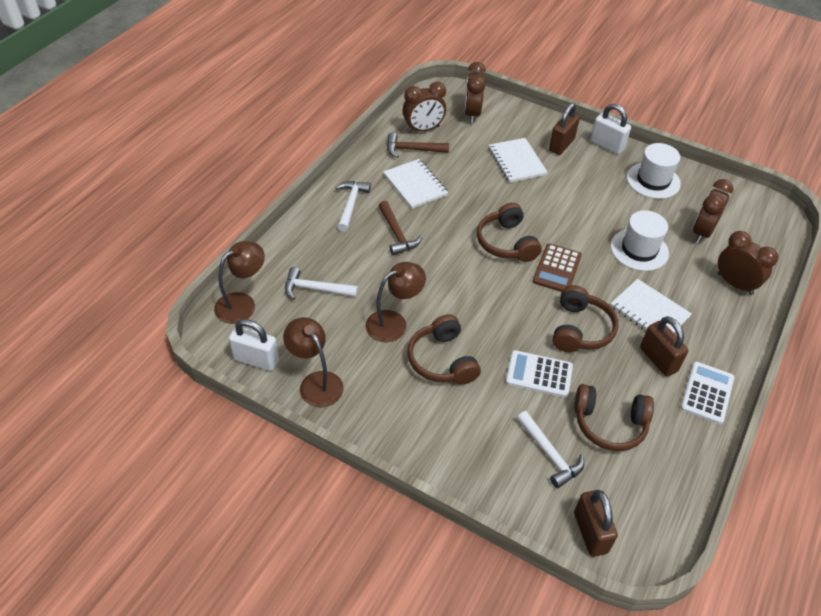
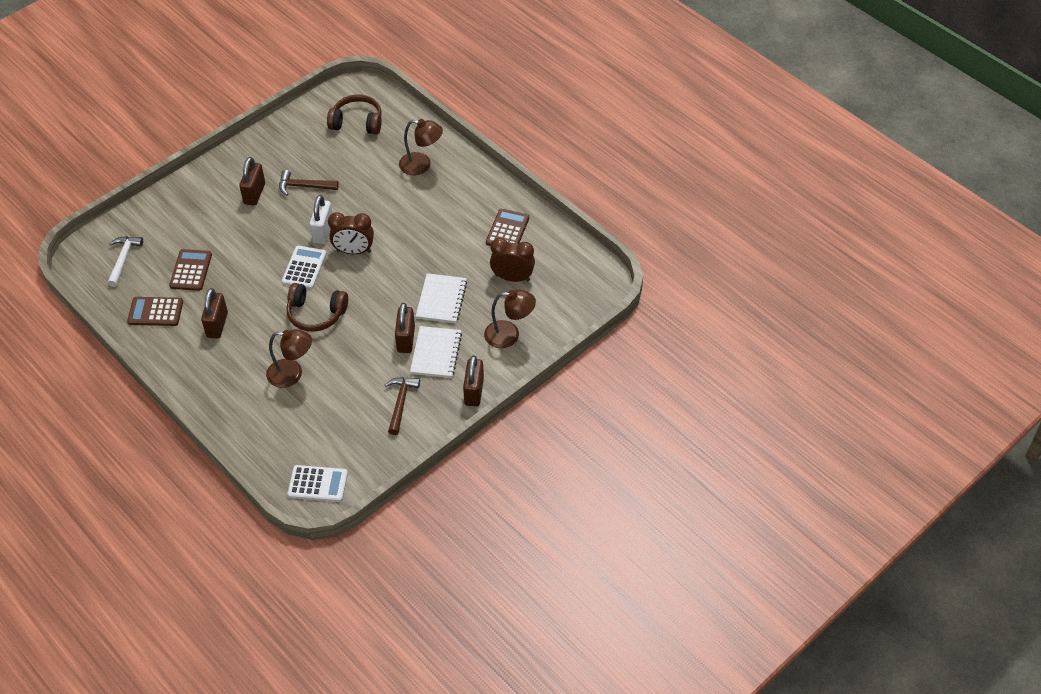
brown calculator: 1 -> 3
brown clock: 4 -> 2
brown headphones: 4 -> 2
brown padlock: 3 -> 4
white hammer: 3 -> 1
white hat: 2 -> 0
white notebook: 3 -> 2
white padlock: 2 -> 1

